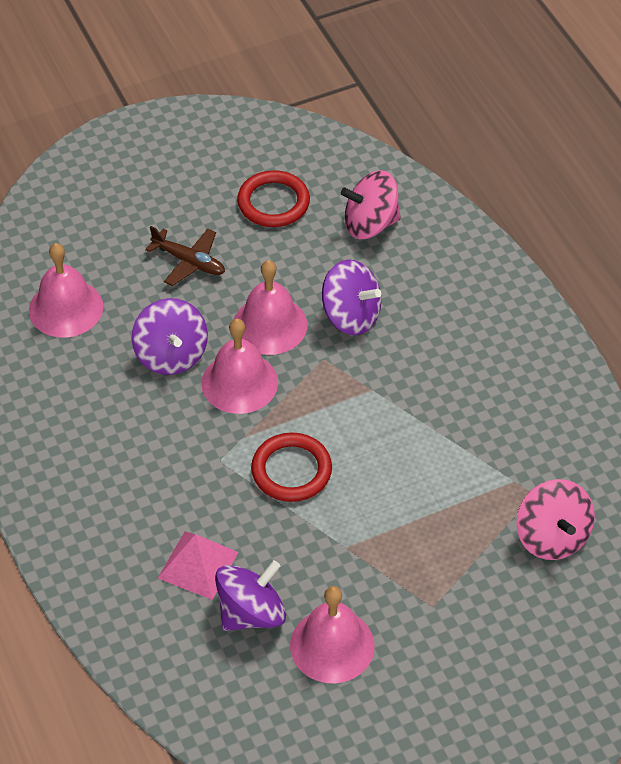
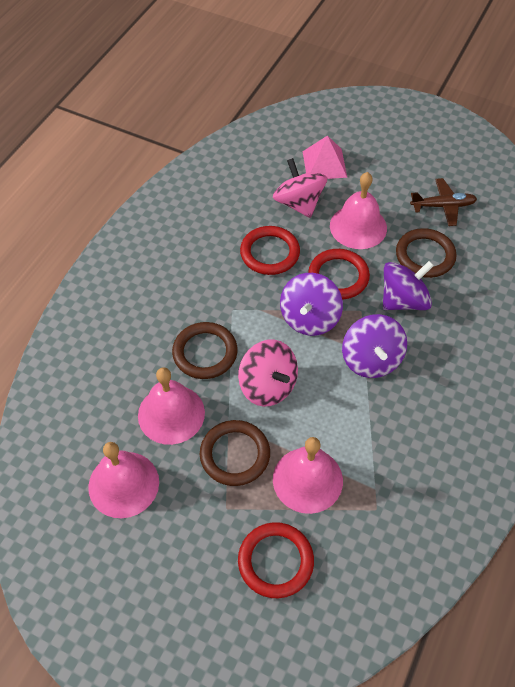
brown ring: 0 -> 3
red ring: 2 -> 3

